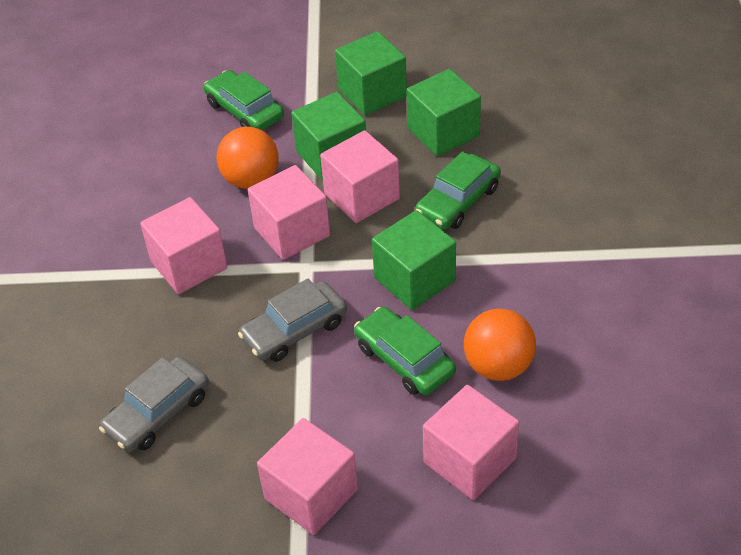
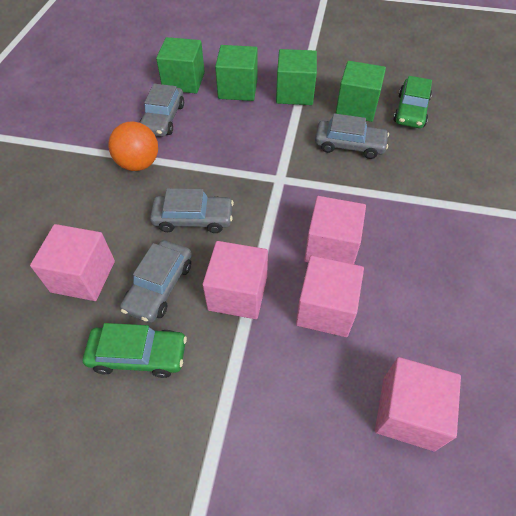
green car: 3 -> 2
grey car: 2 -> 4
orange ball: 2 -> 1

